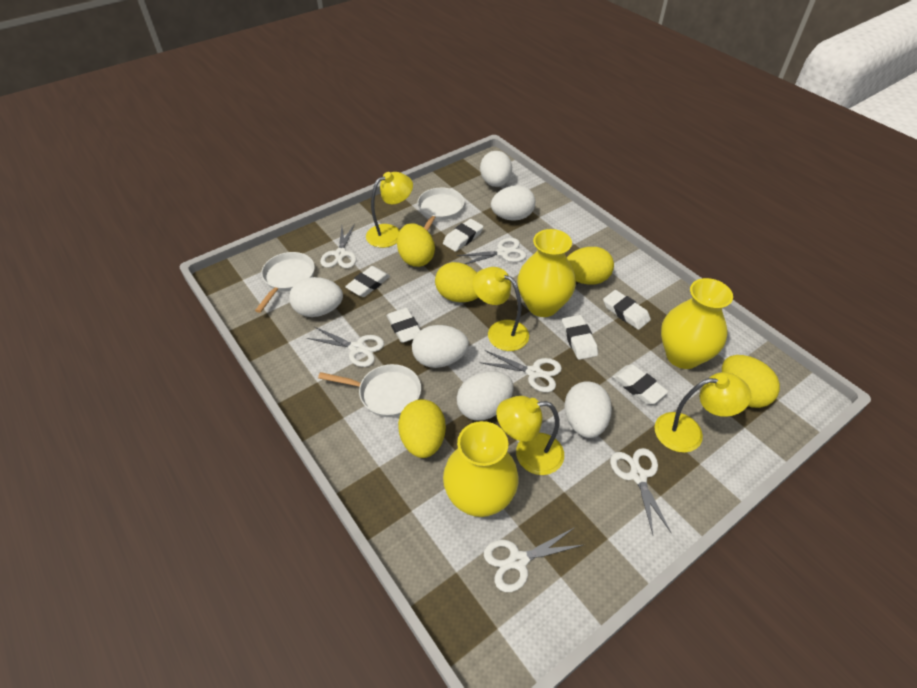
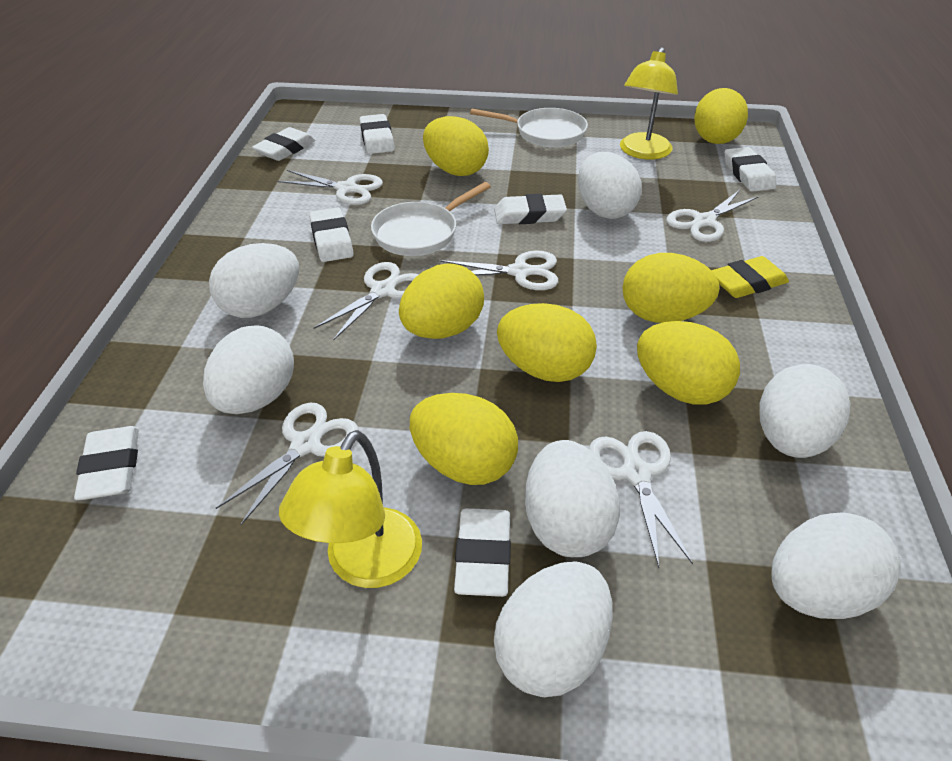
white egg: 6 -> 7
white eraser: 6 -> 7
white pan: 3 -> 2
yellow egg: 5 -> 7
yellow eraser: 0 -> 1
yellow lamp: 4 -> 2
yellow vase: 3 -> 0

